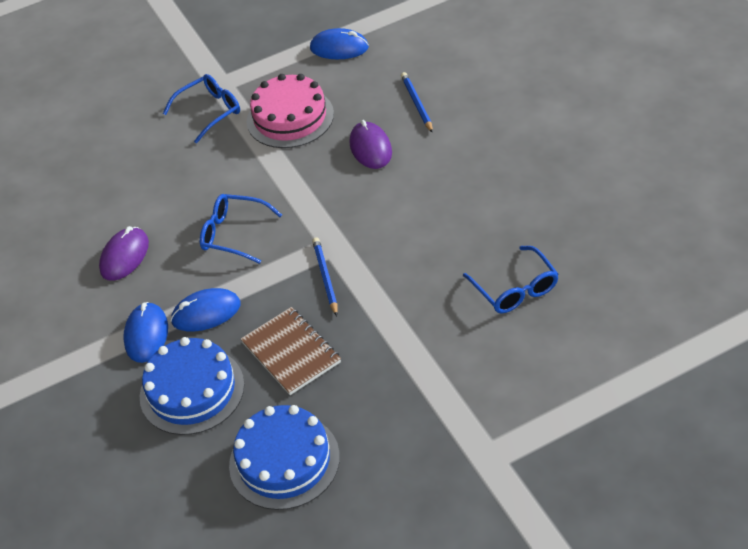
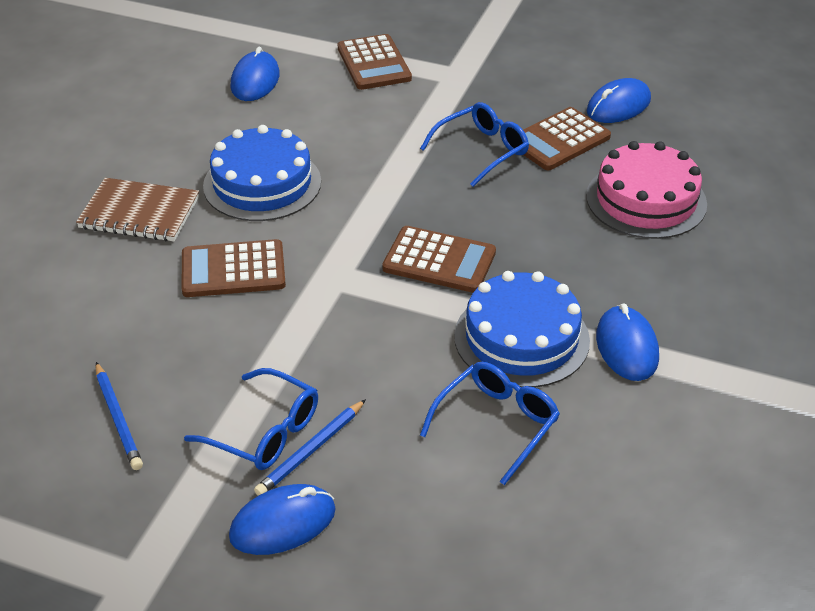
blue mouse: 3 -> 4
brown calculator: 0 -> 4
purple mouse: 2 -> 0

